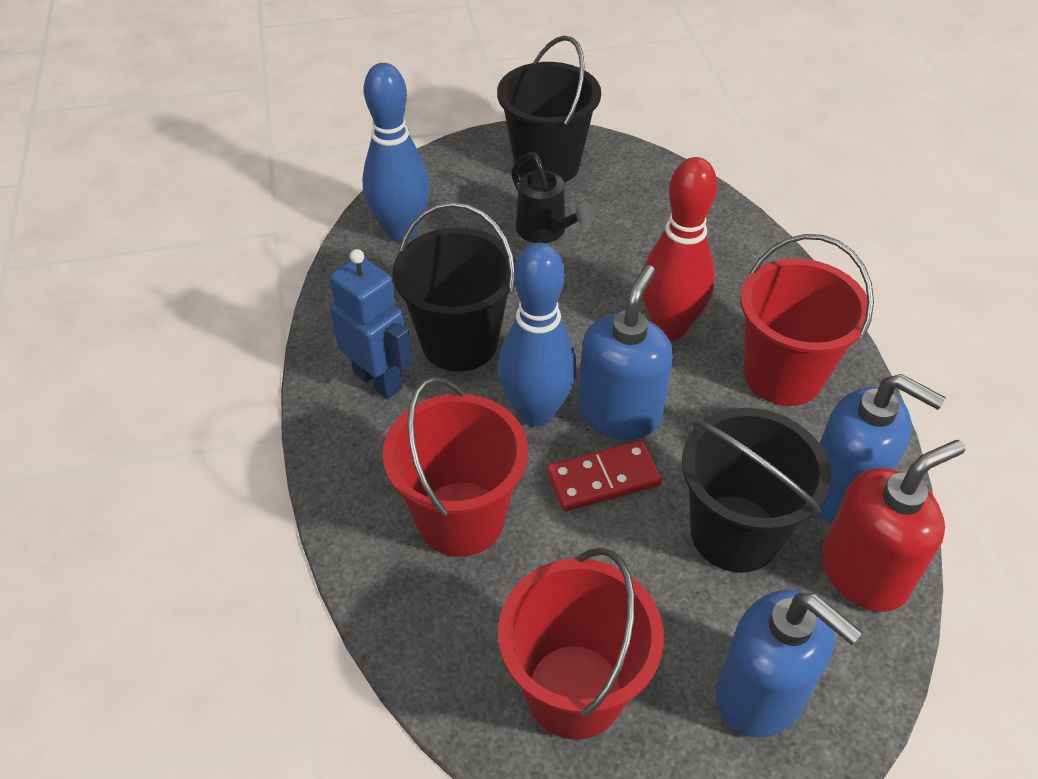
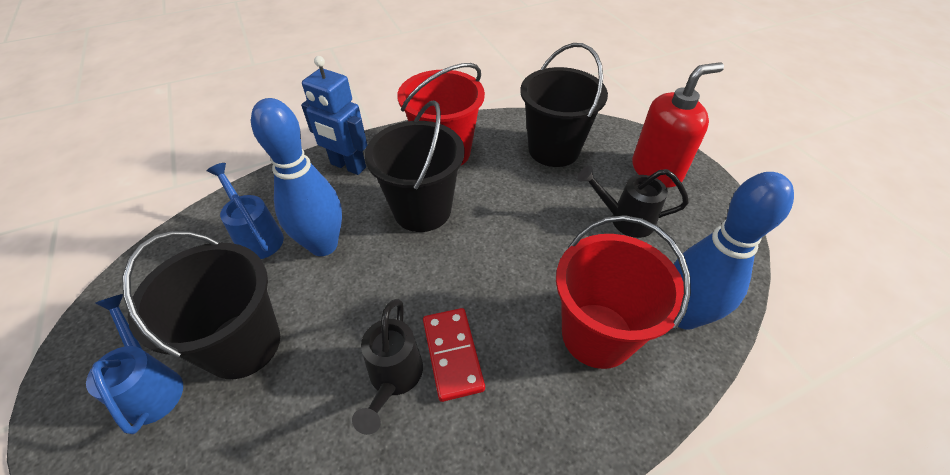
black watering can: 1 -> 2
blue soap dispenser: 3 -> 0
blue watering can: 0 -> 2
red bowling pin: 1 -> 0
red bucket: 3 -> 2

